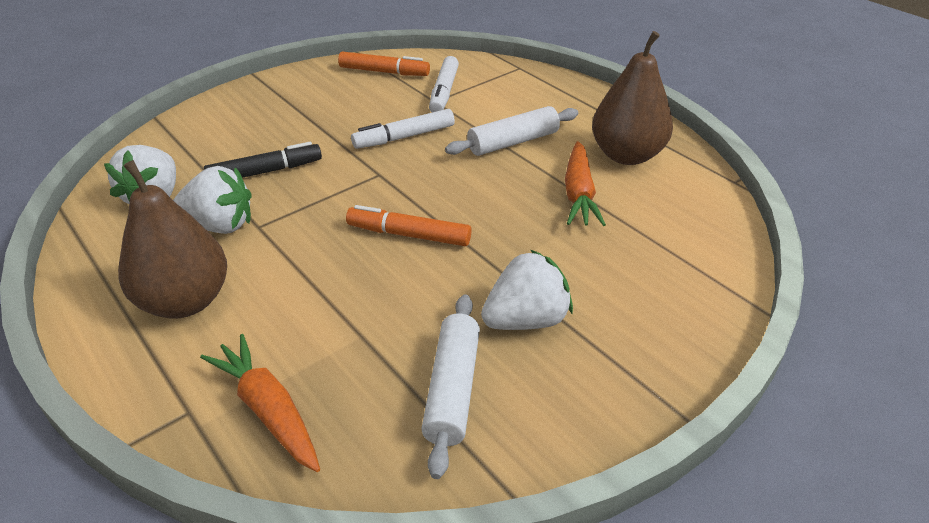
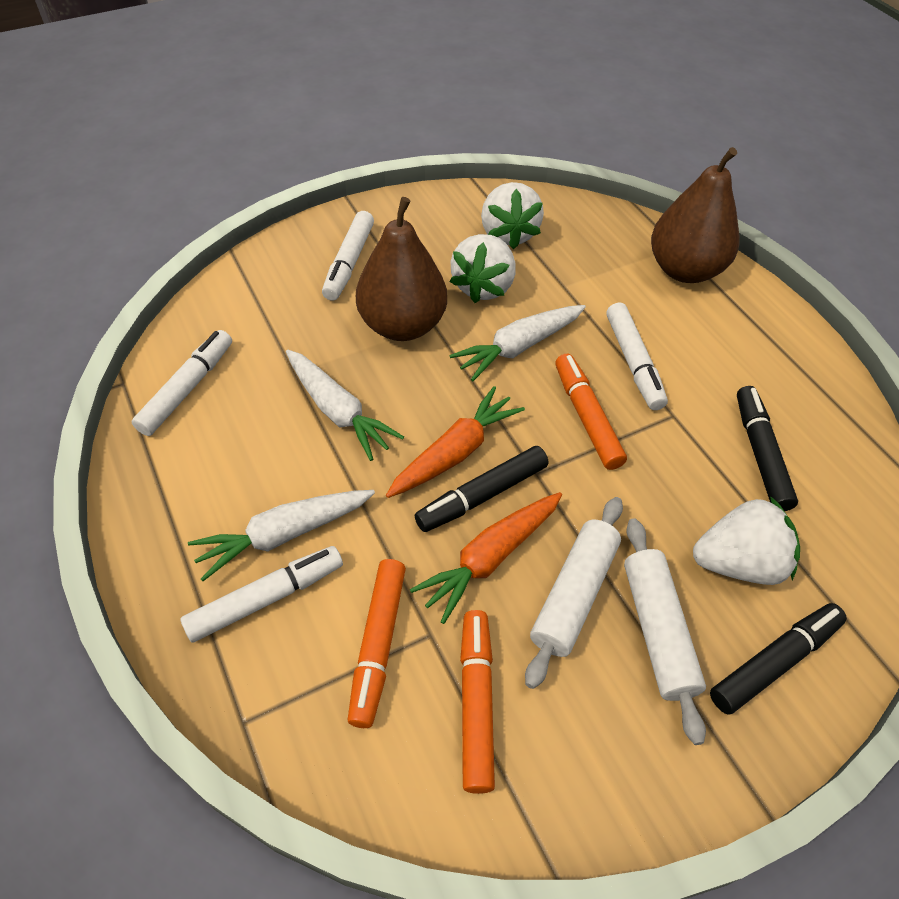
black marker: 1 -> 3
orange marker: 2 -> 3
white carrot: 0 -> 3
white marker: 2 -> 4

